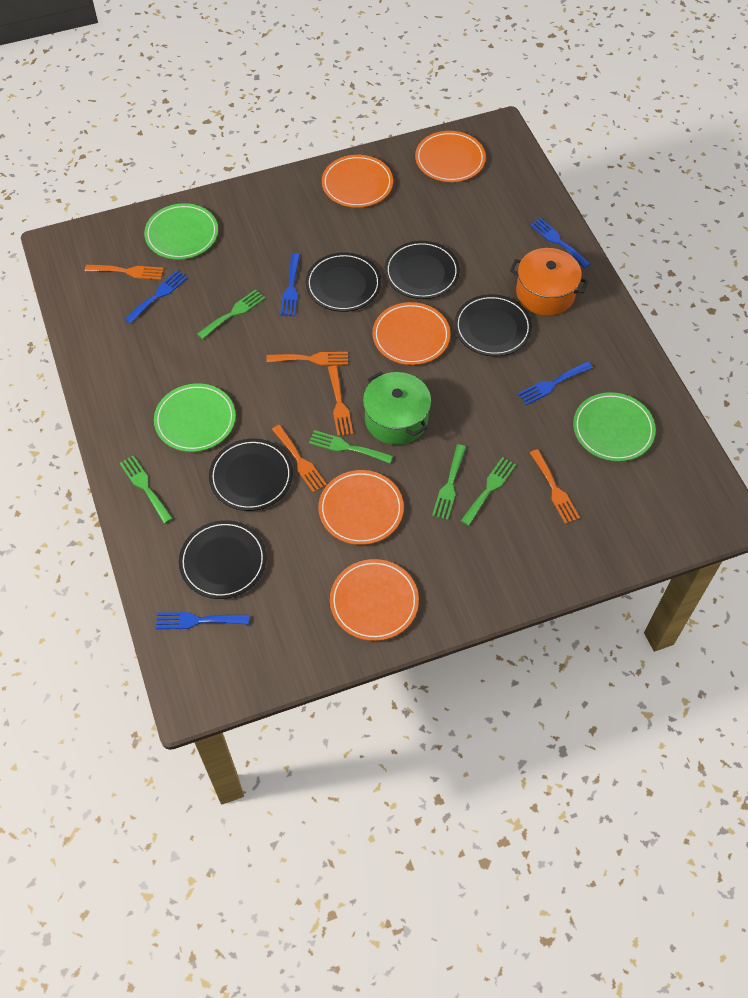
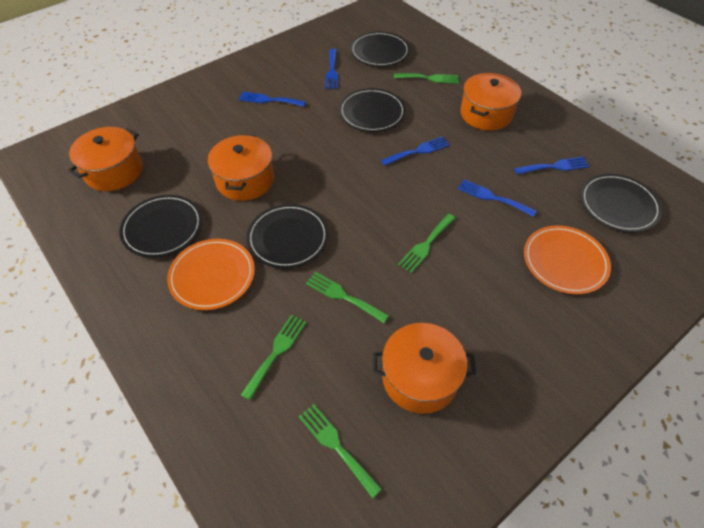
green plate: 3 -> 0
green pot: 1 -> 0
orange fork: 5 -> 0
orange plate: 5 -> 2
orange pot: 1 -> 4

